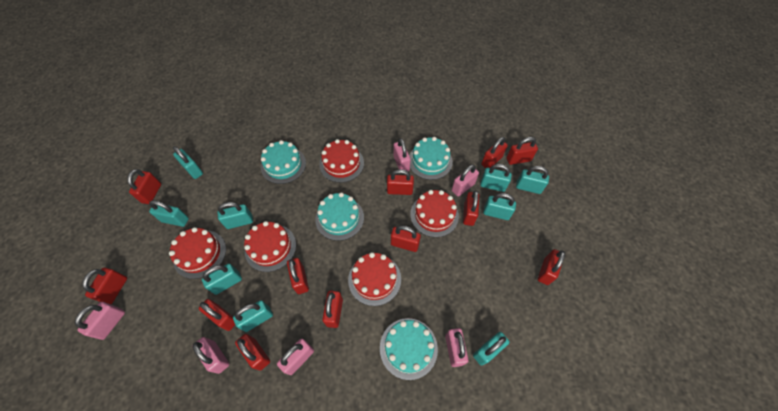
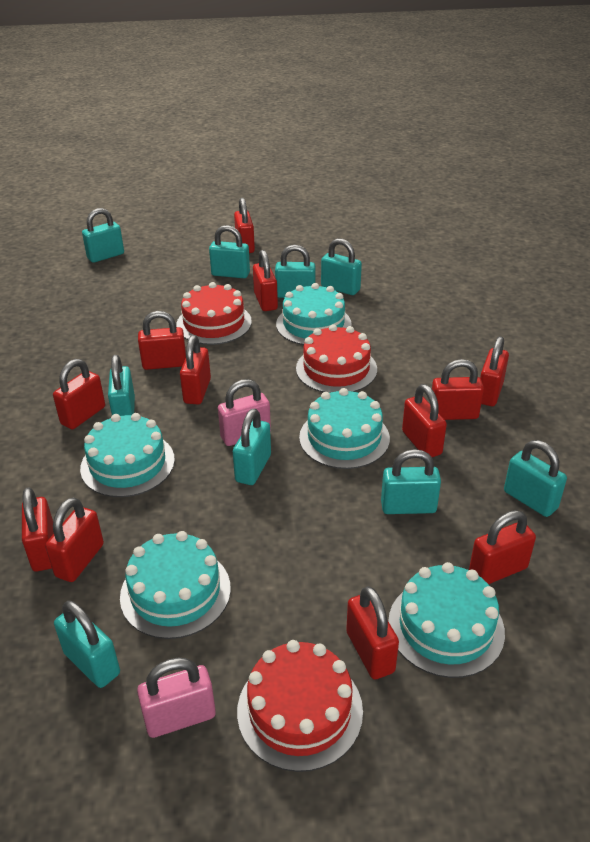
pink padlock: 6 -> 2
red cake: 5 -> 3
turquoise cake: 4 -> 5

